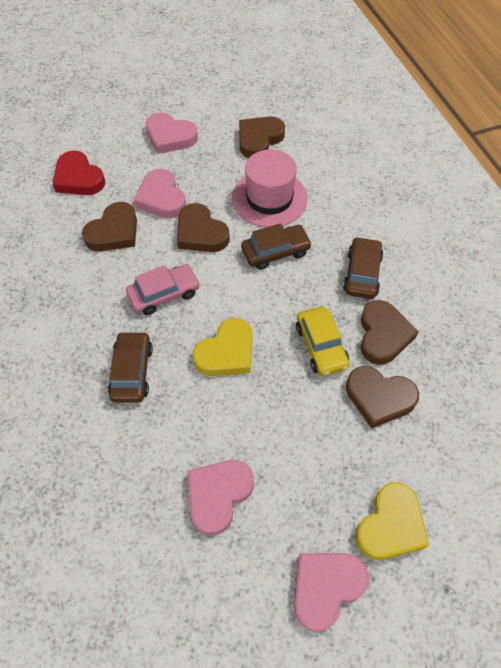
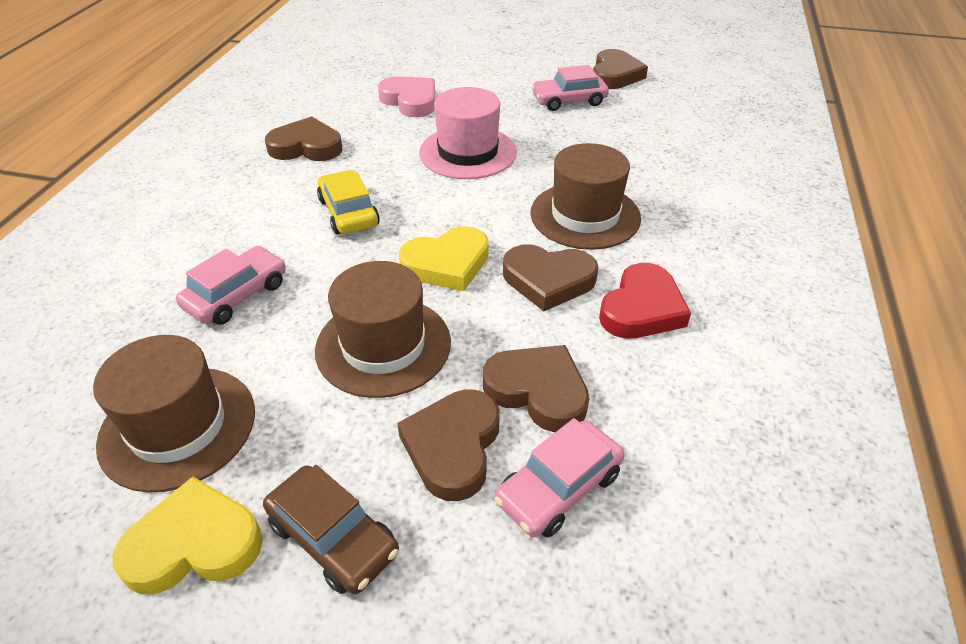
brown car: 3 -> 1
brown hat: 0 -> 3
pink car: 1 -> 3
pink heart: 4 -> 1

